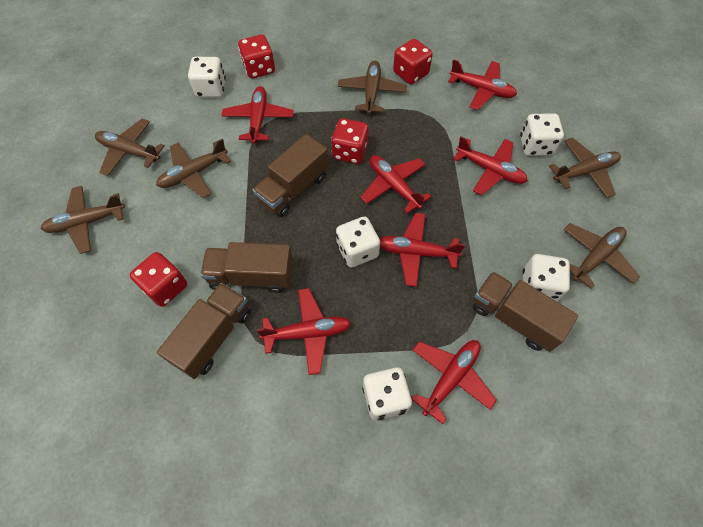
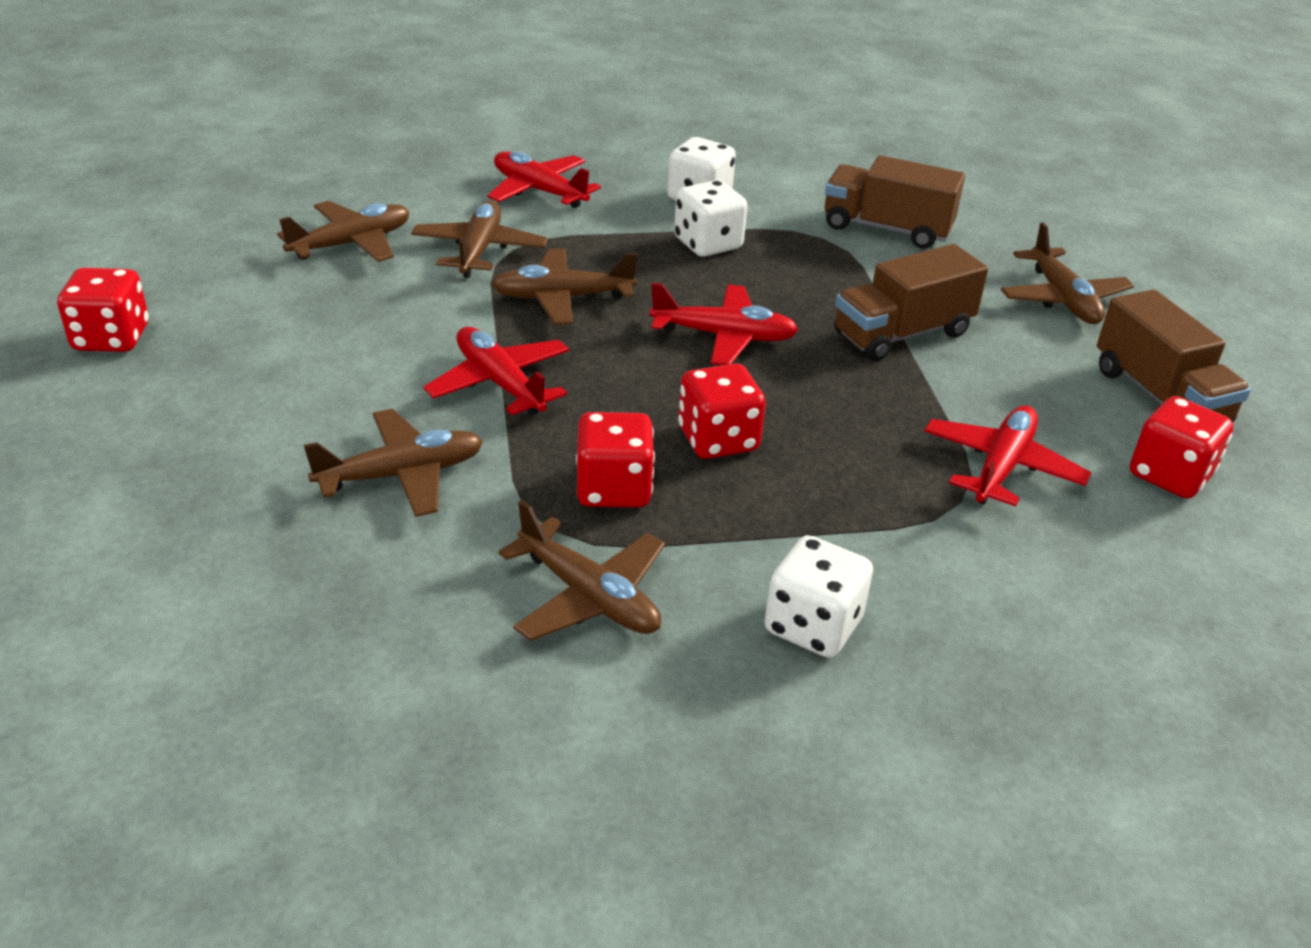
brown truck: 4 -> 3
red plane: 7 -> 4
white dice: 5 -> 3

